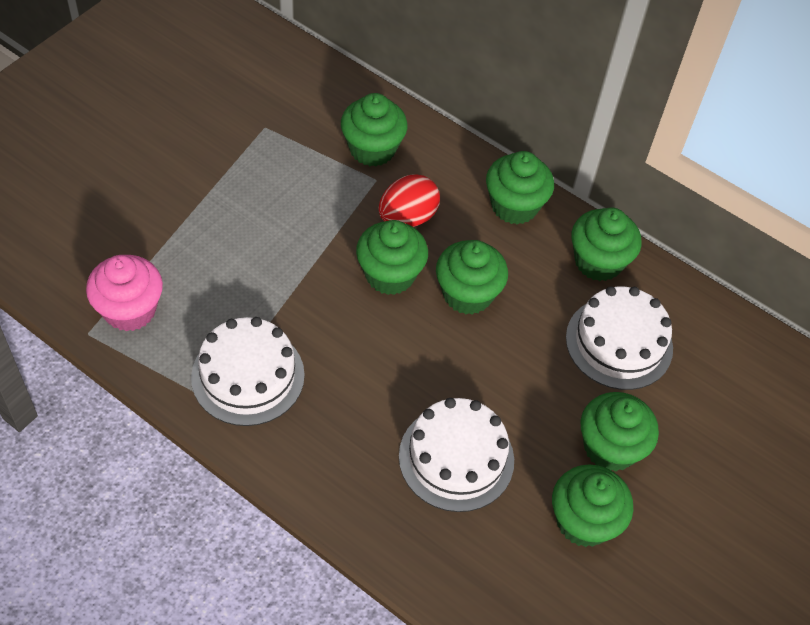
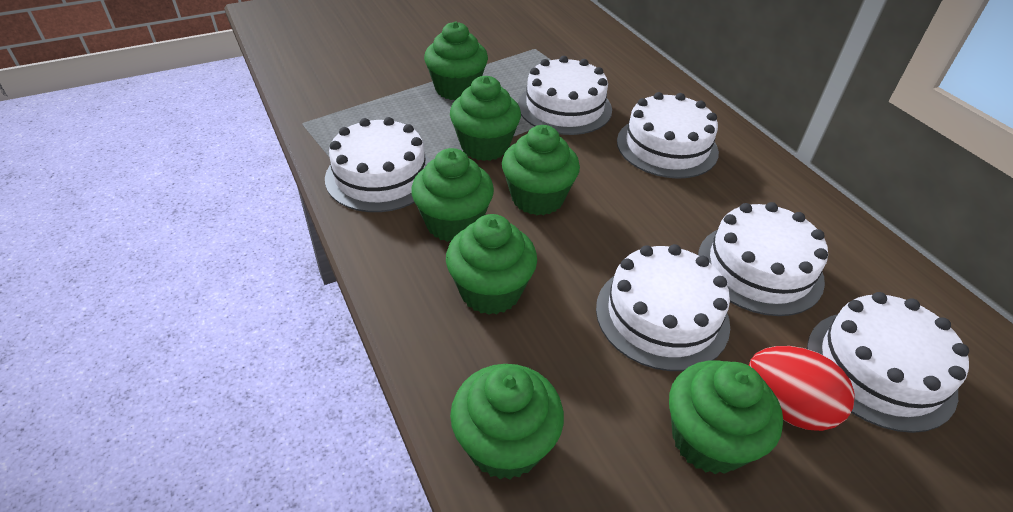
pink cupcake: 1 -> 0
white cake: 3 -> 6

